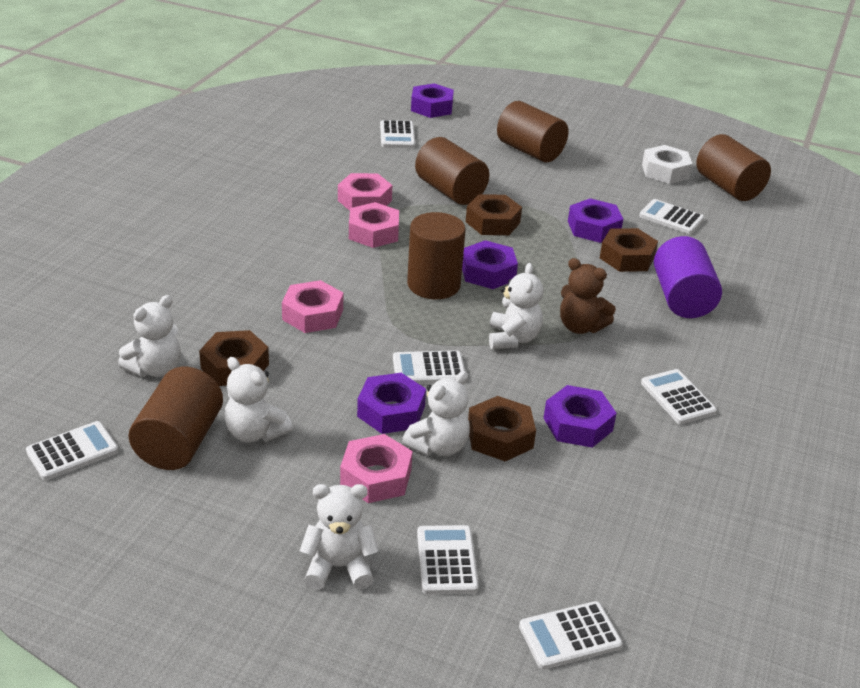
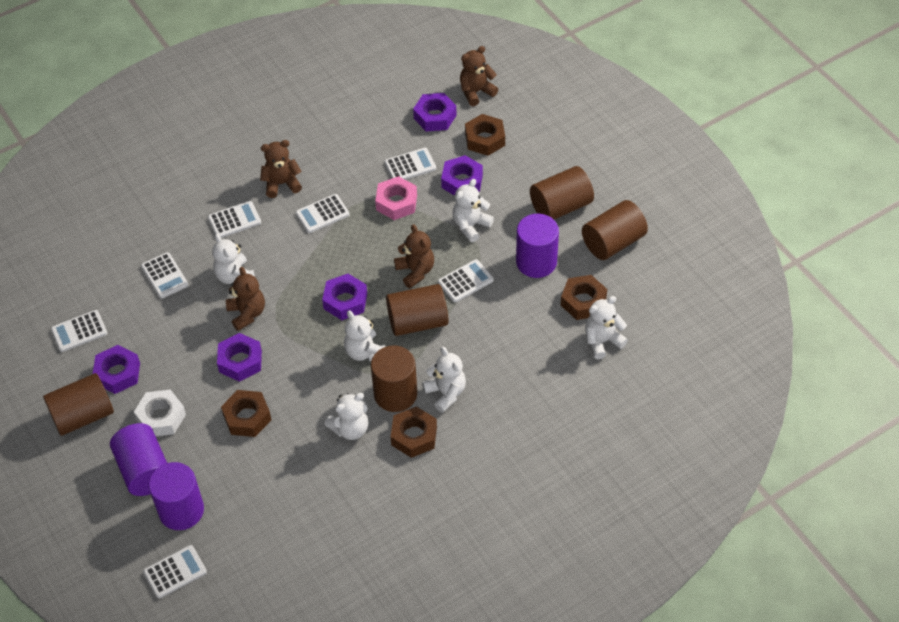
brown teddy bear: 1 -> 4
pink nut: 4 -> 1
purple cylinder: 1 -> 3
white teddy bear: 5 -> 6

